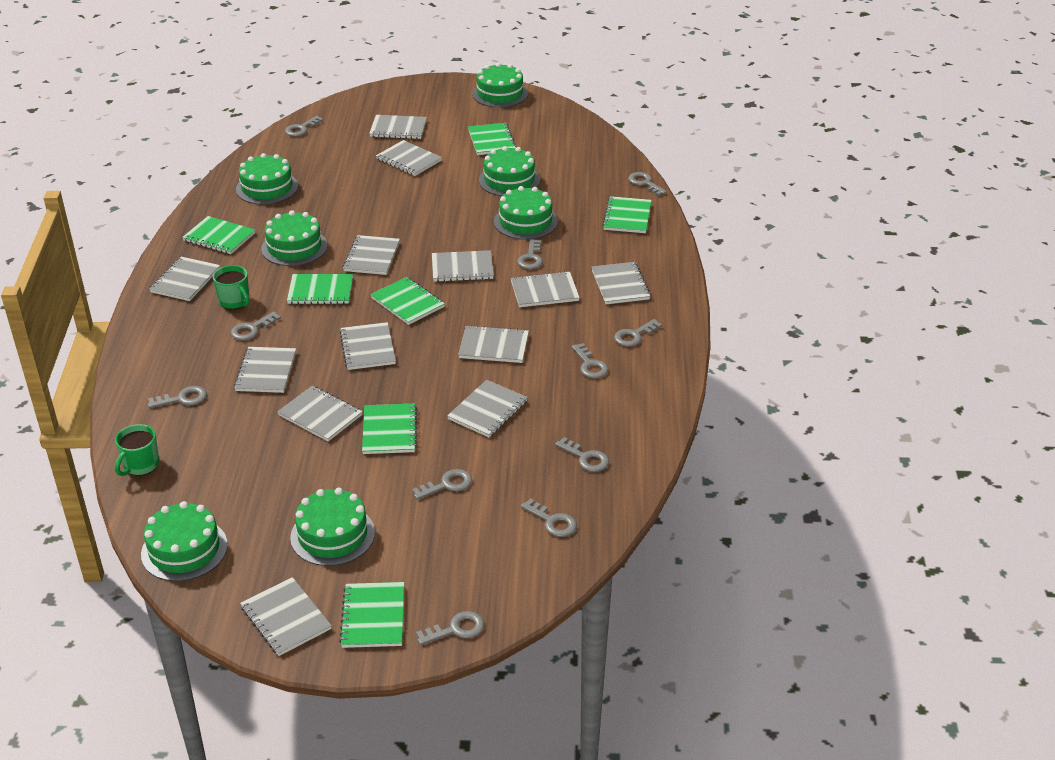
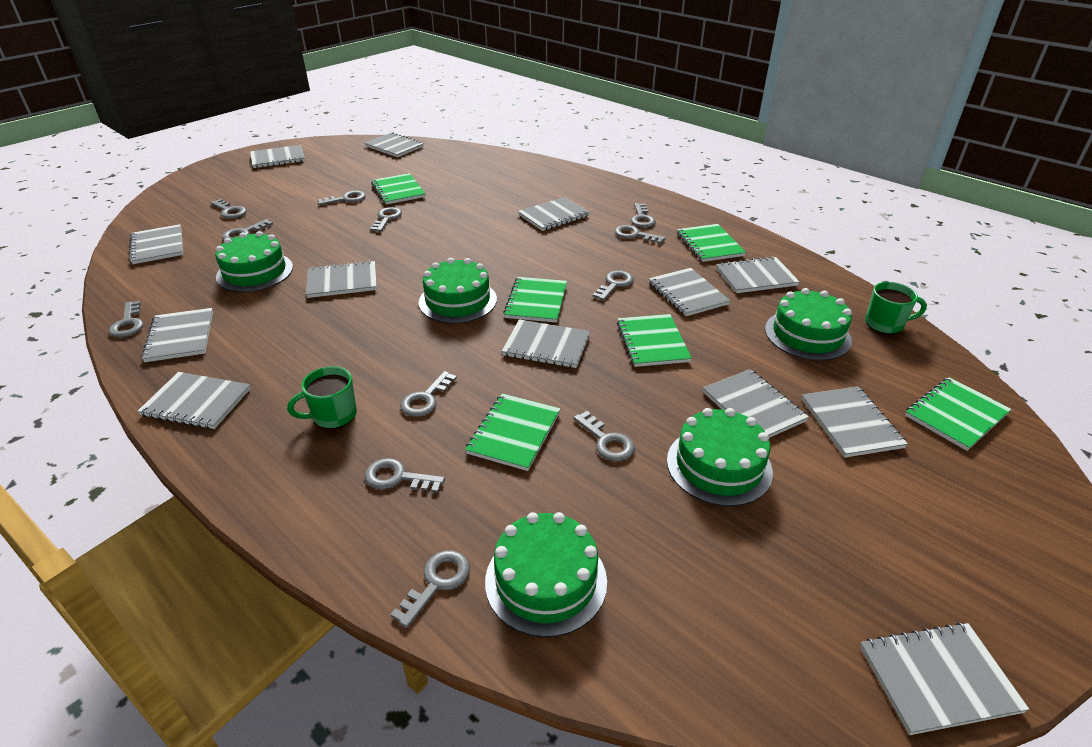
green cake: 7 -> 5
green notebook: 7 -> 6
grey key: 11 -> 12

